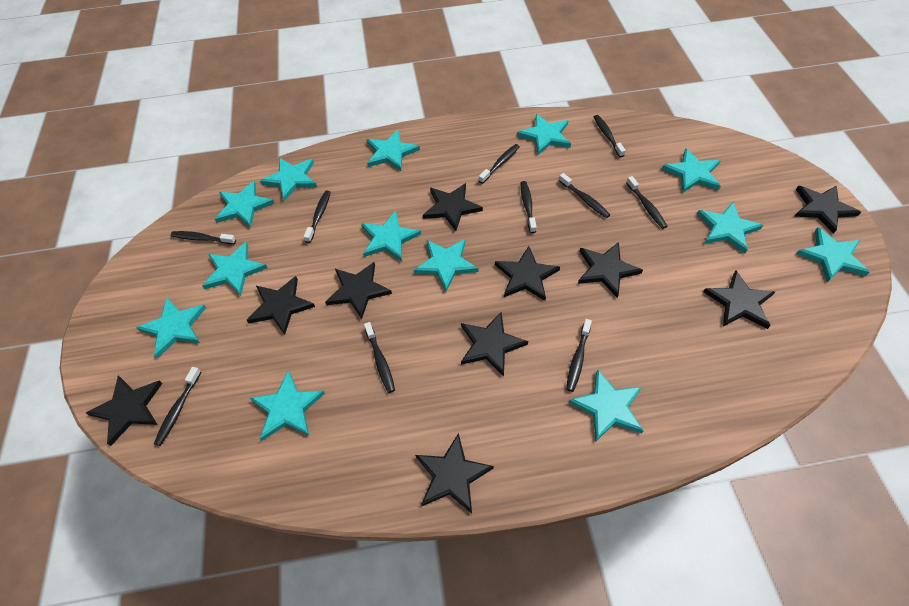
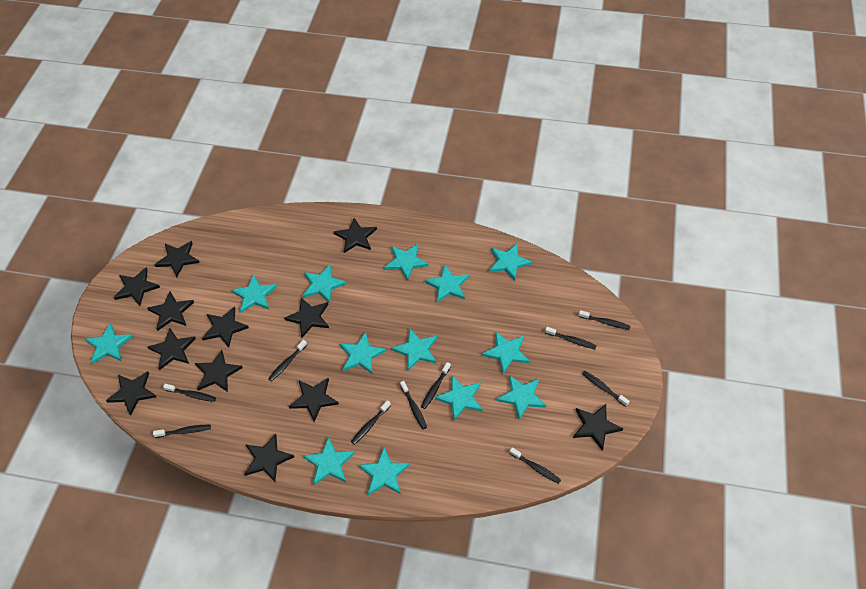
black star: 10 -> 12

